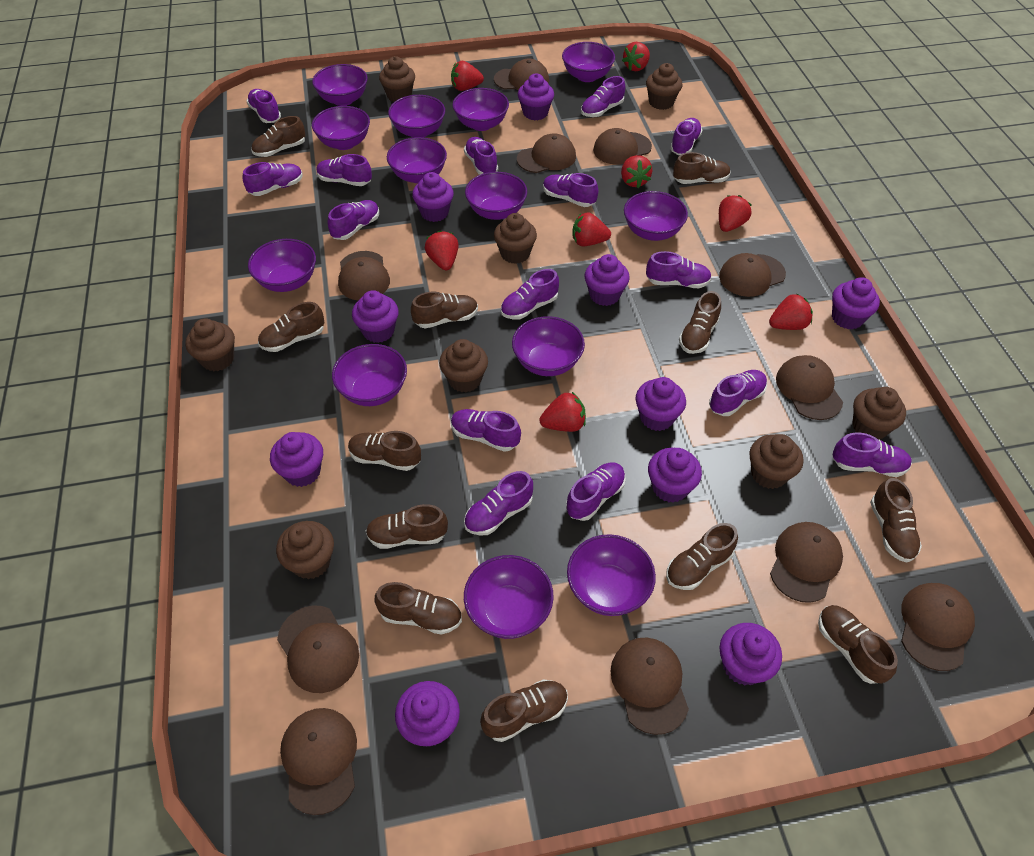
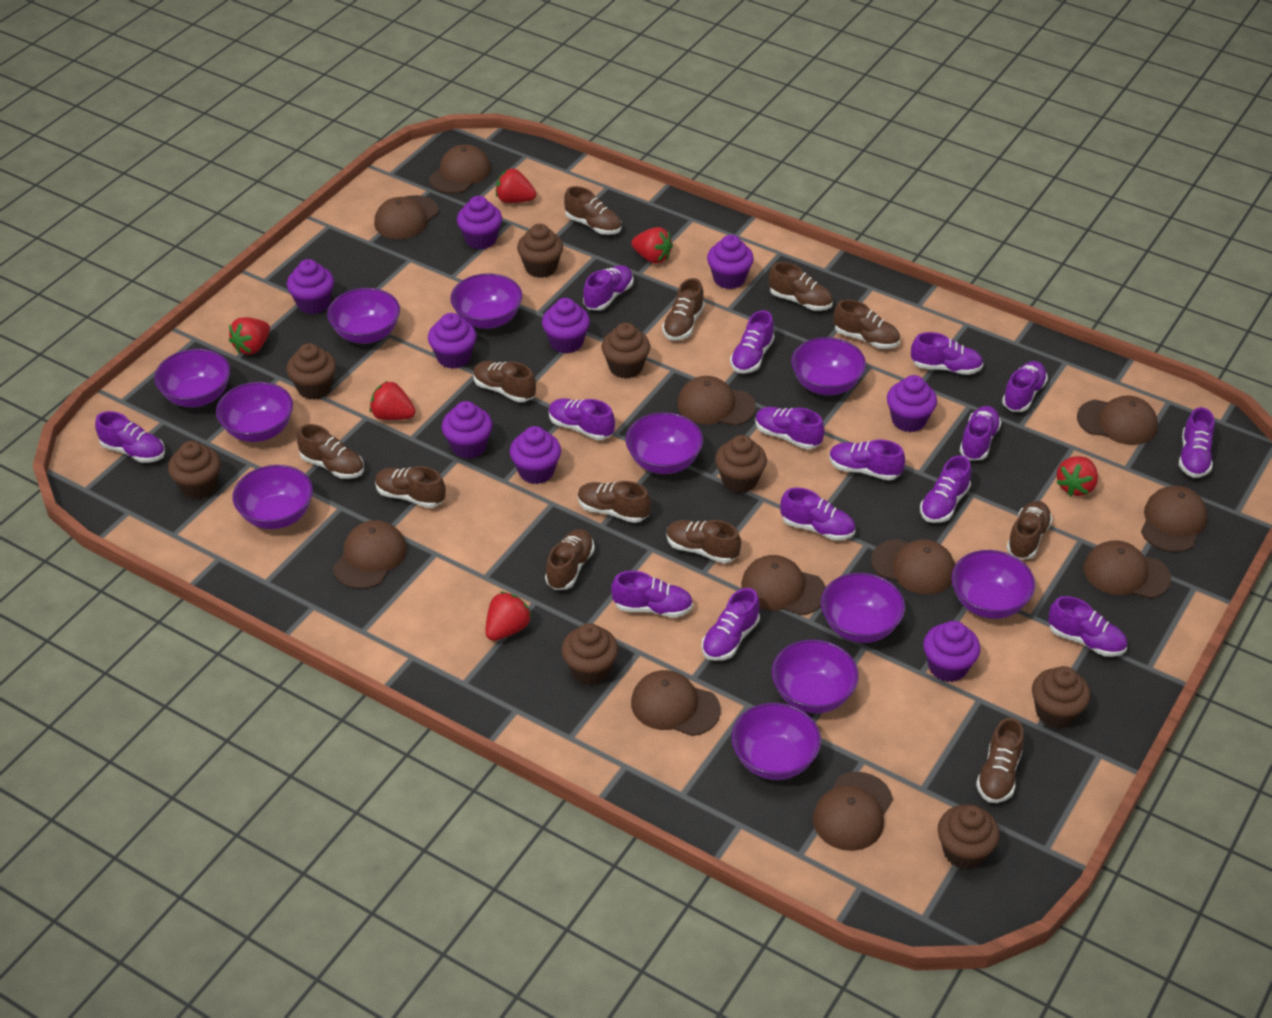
purple bowl: 13 -> 11
purple cupcake: 10 -> 9
red strawberry: 8 -> 6

